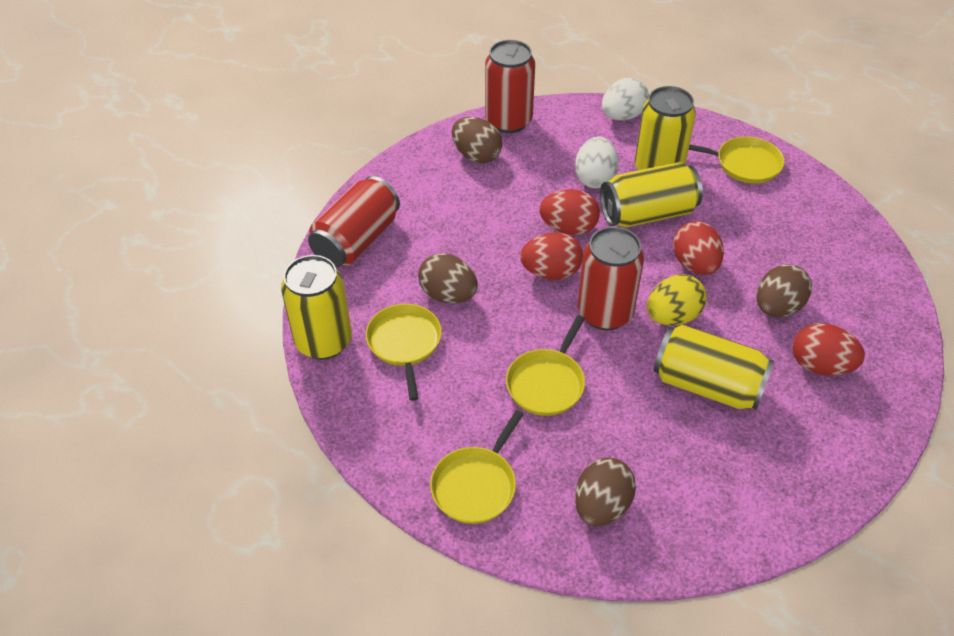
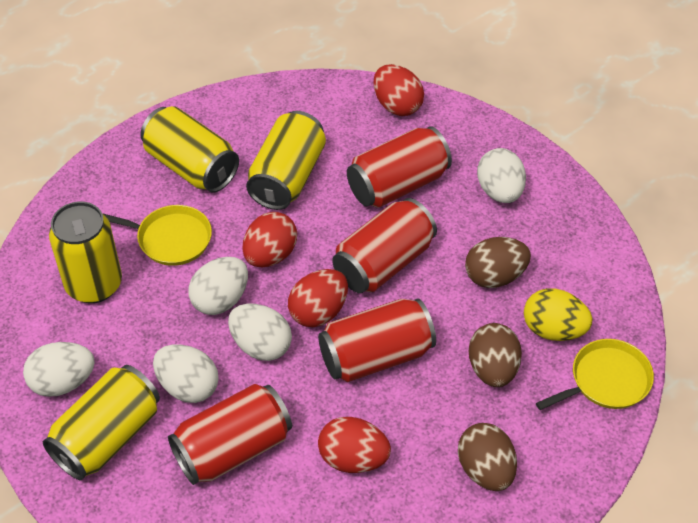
brown egg: 4 -> 3
red can: 3 -> 4
white egg: 2 -> 5
yellow pan: 4 -> 2

